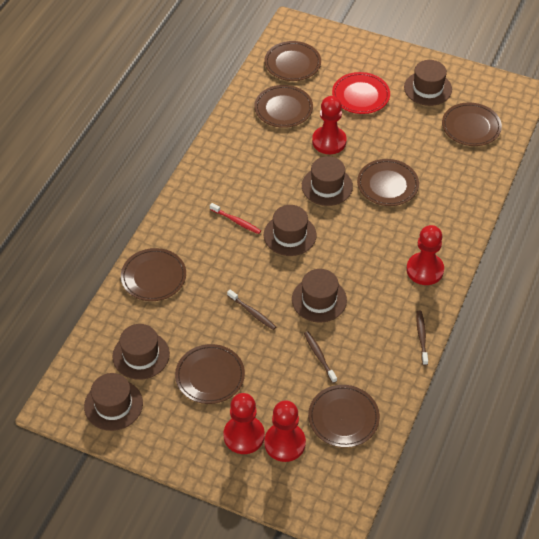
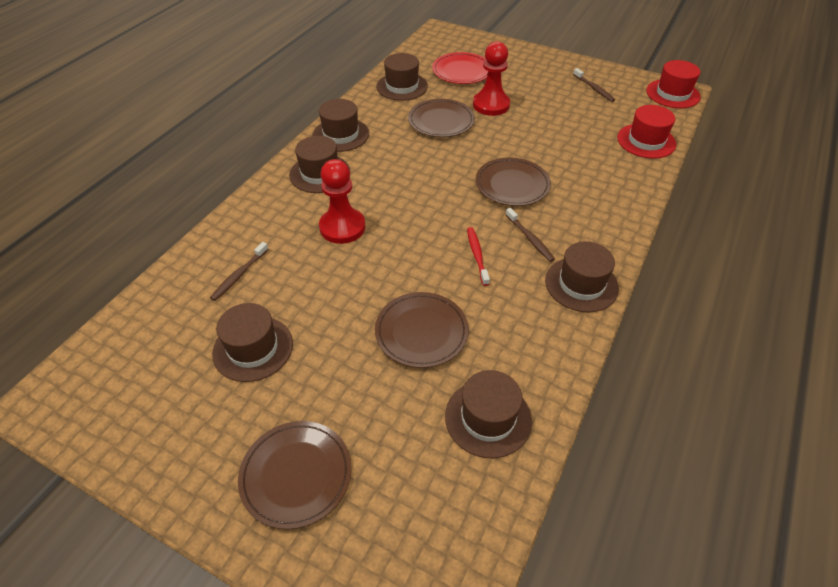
brown plate: 7 -> 4
red hat: 0 -> 2
red pawn: 4 -> 2

